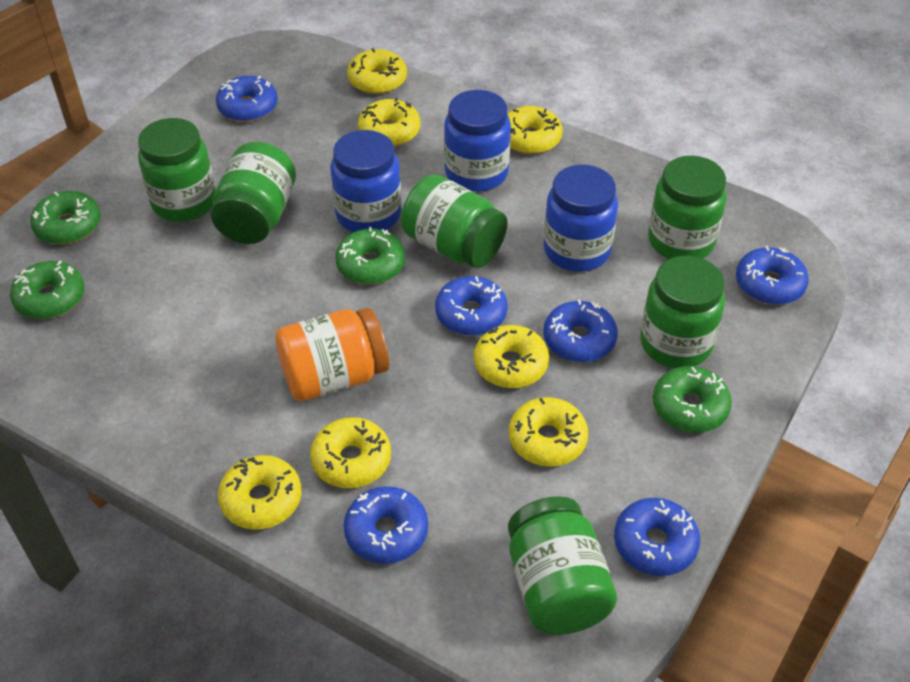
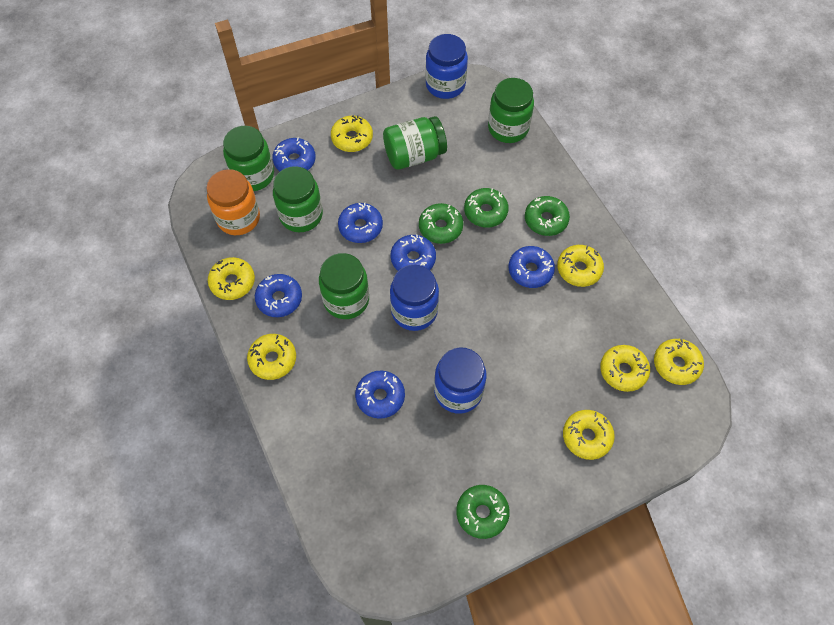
green jar: 6 -> 5

